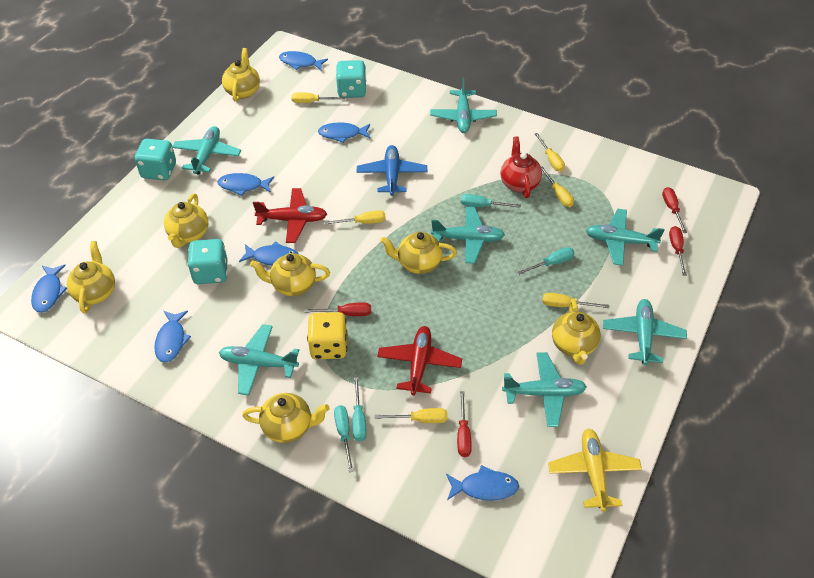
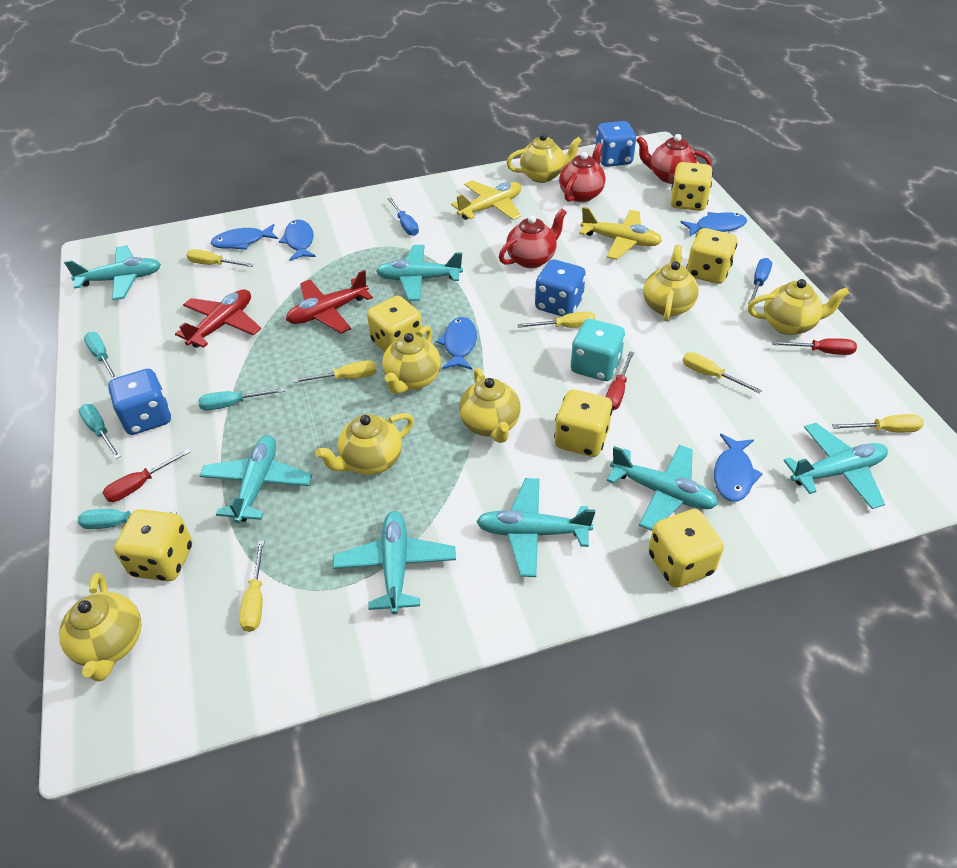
blue dice: 0 -> 3
blue fish: 7 -> 5
blue plane: 1 -> 0
blue screwdriver: 0 -> 2
red screwdriver: 4 -> 3
red teapot: 1 -> 3
turquoise dice: 3 -> 1
yellow dice: 1 -> 6
yellow plane: 1 -> 2

